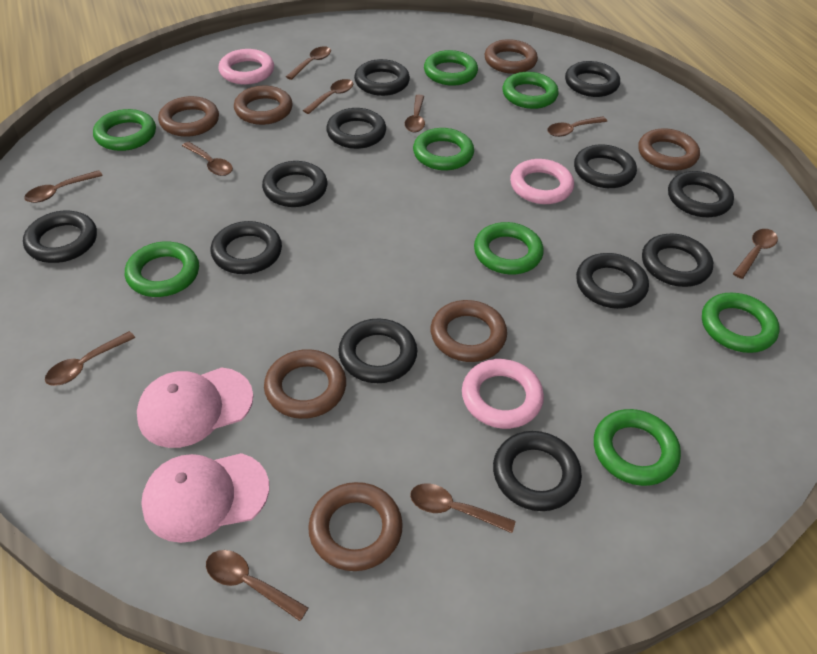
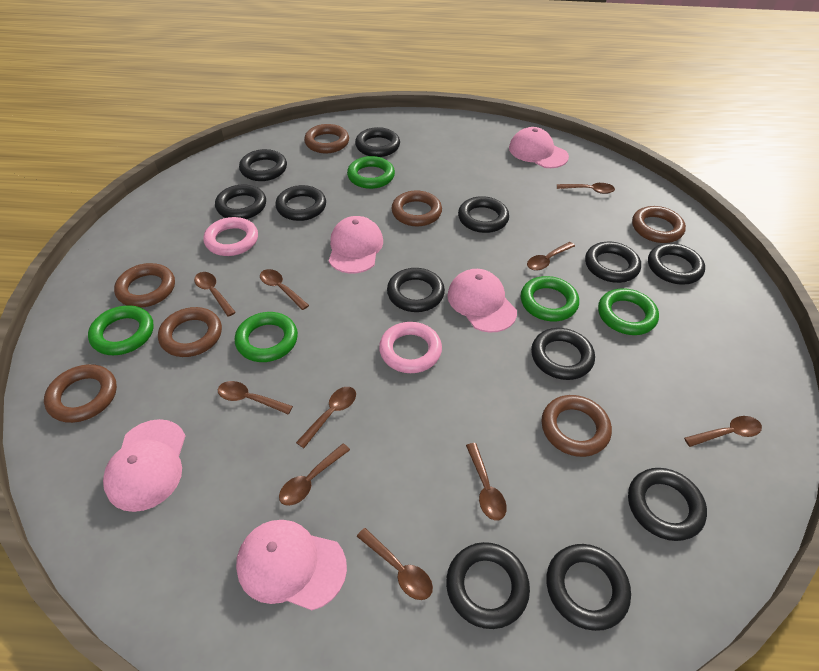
green ring: 8 -> 5
pink cap: 2 -> 5
pink ring: 3 -> 2

